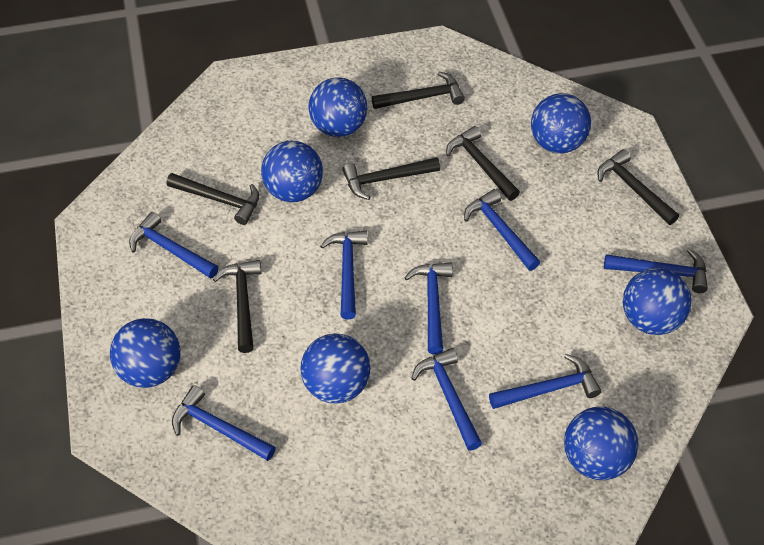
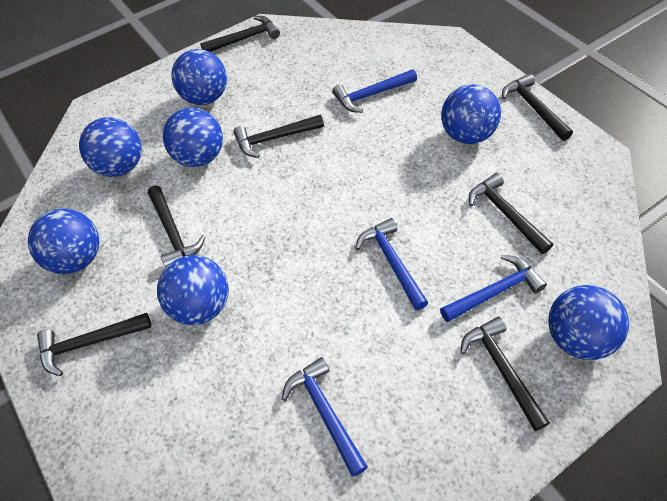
black hammer: 6 -> 7
blue hammer: 8 -> 4

